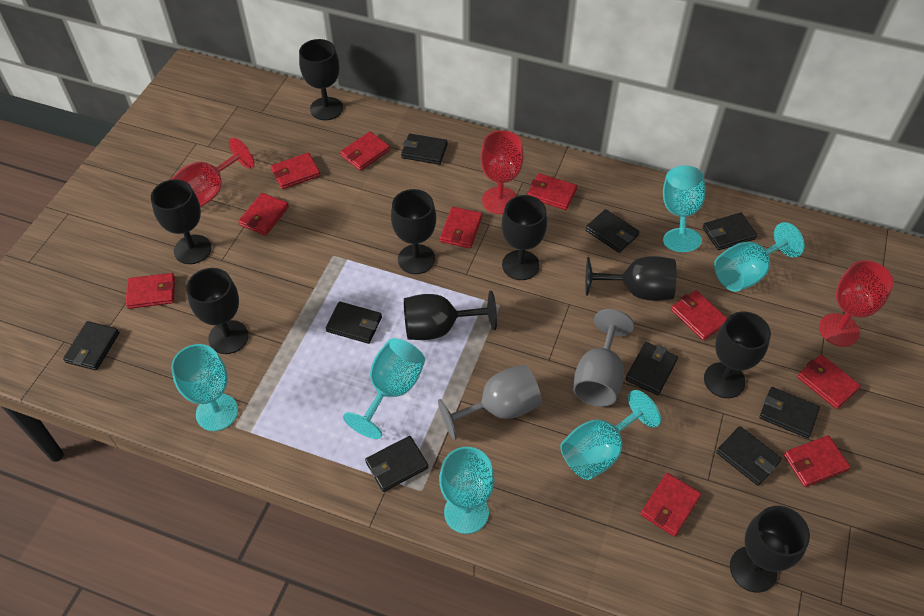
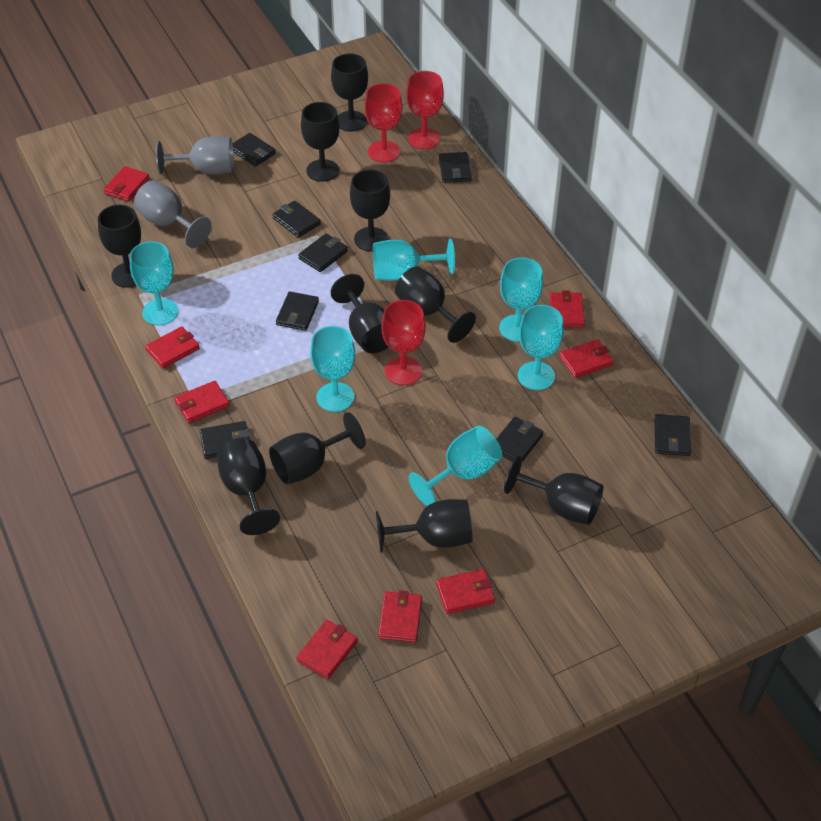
black goblet: 9 -> 10
black wallet: 9 -> 8
red wallet: 10 -> 8

